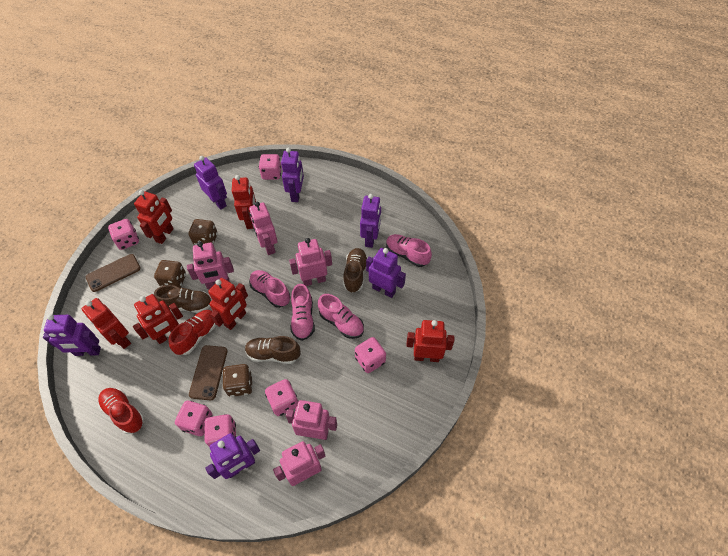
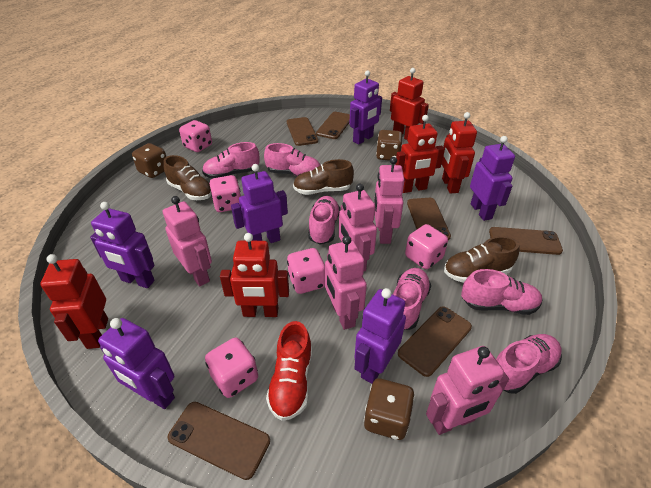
brown phone: 2 -> 6
pink dice: 6 -> 5
pink shoe: 4 -> 6
red robot: 6 -> 5
red shoe: 2 -> 1

